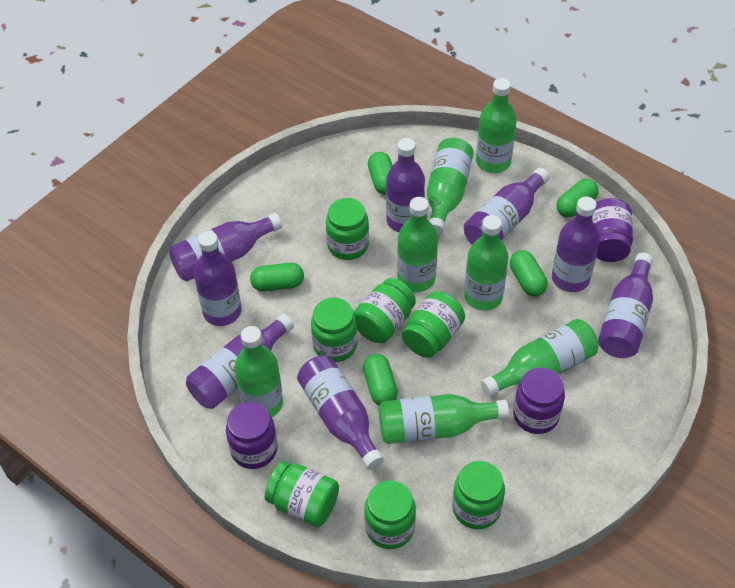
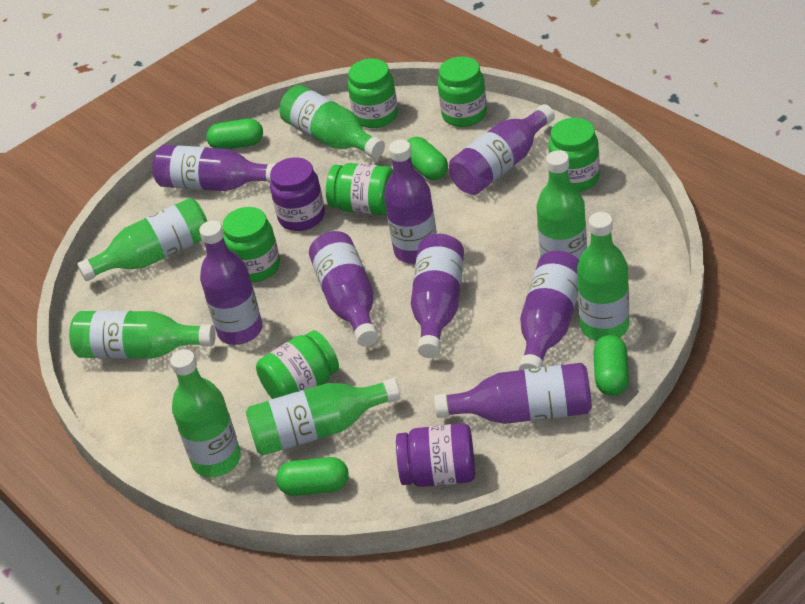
green capsule: 5 -> 4
green jar: 7 -> 6
purple jar: 3 -> 2

